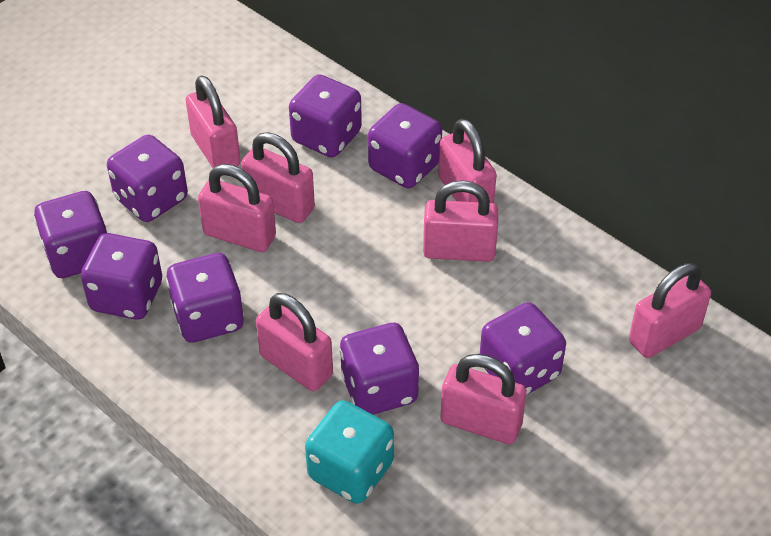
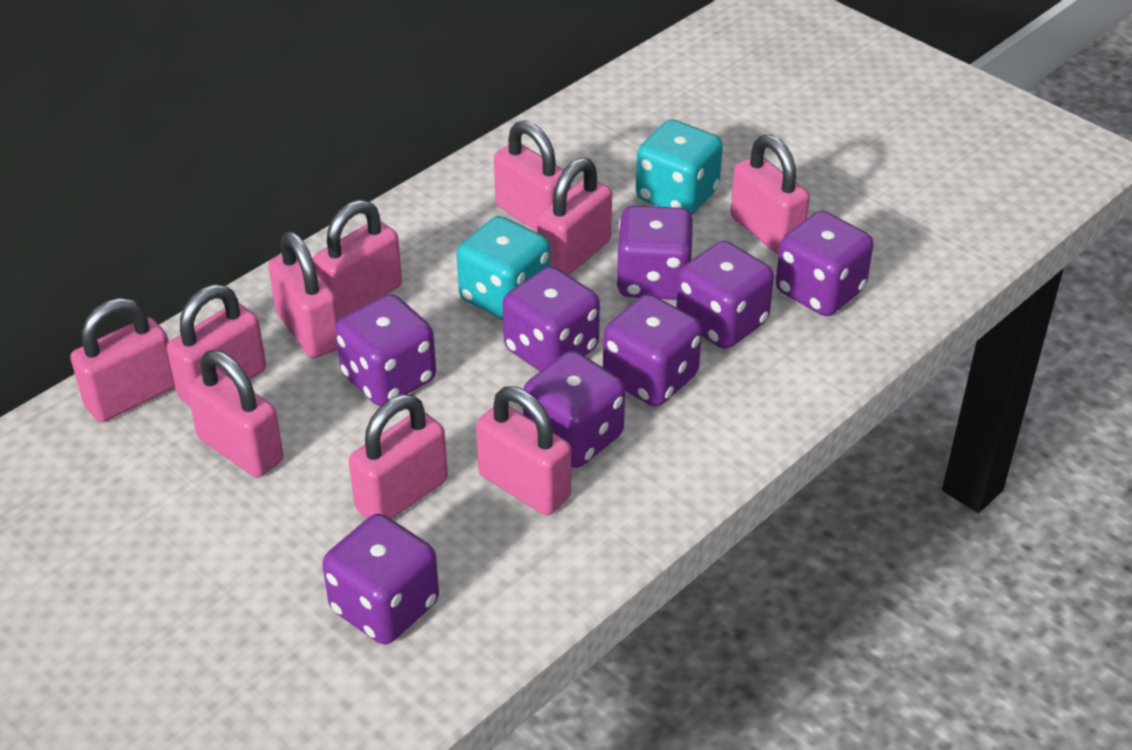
pink padlock: 8 -> 10
turquoise dice: 1 -> 2

